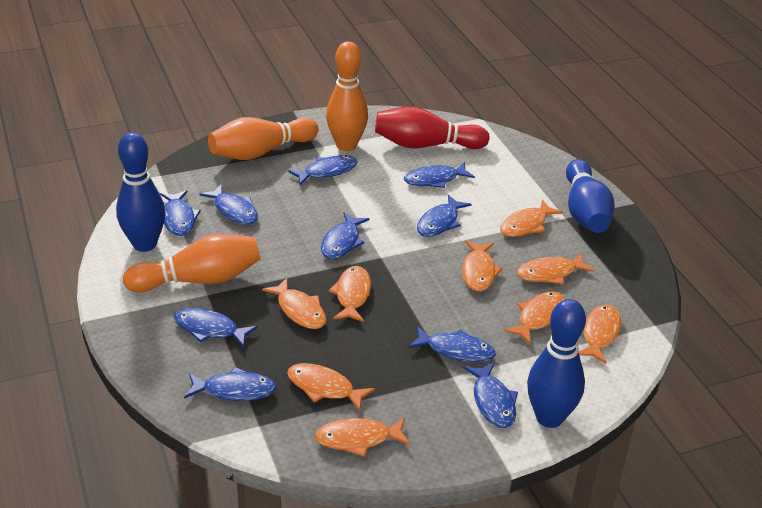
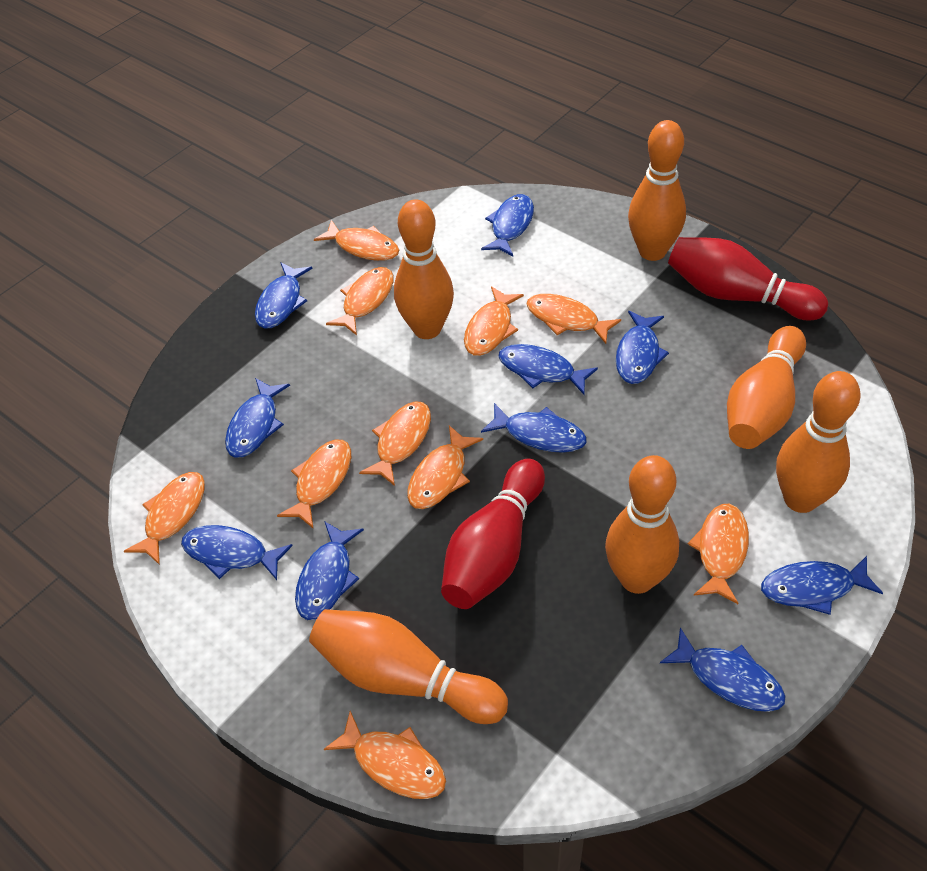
blue bowling pin: 3 -> 0
orange bowling pin: 3 -> 6
orange fish: 9 -> 10
red bowling pin: 1 -> 2

